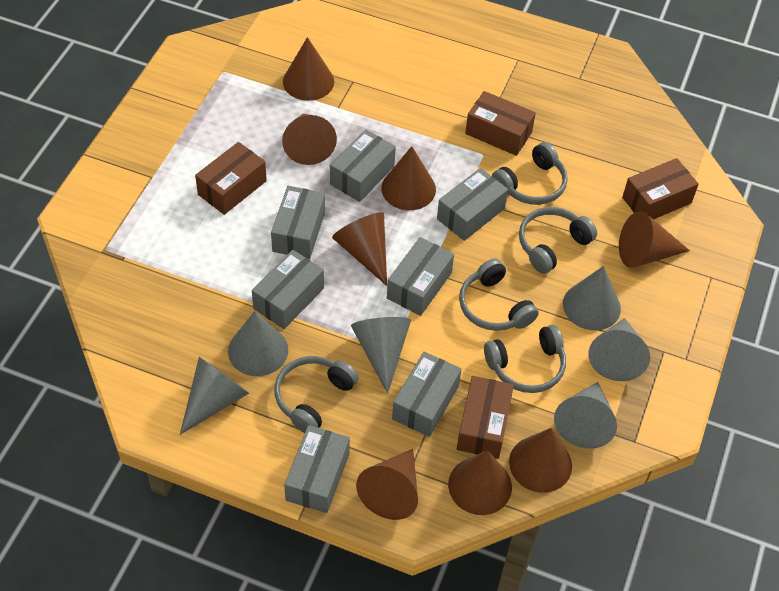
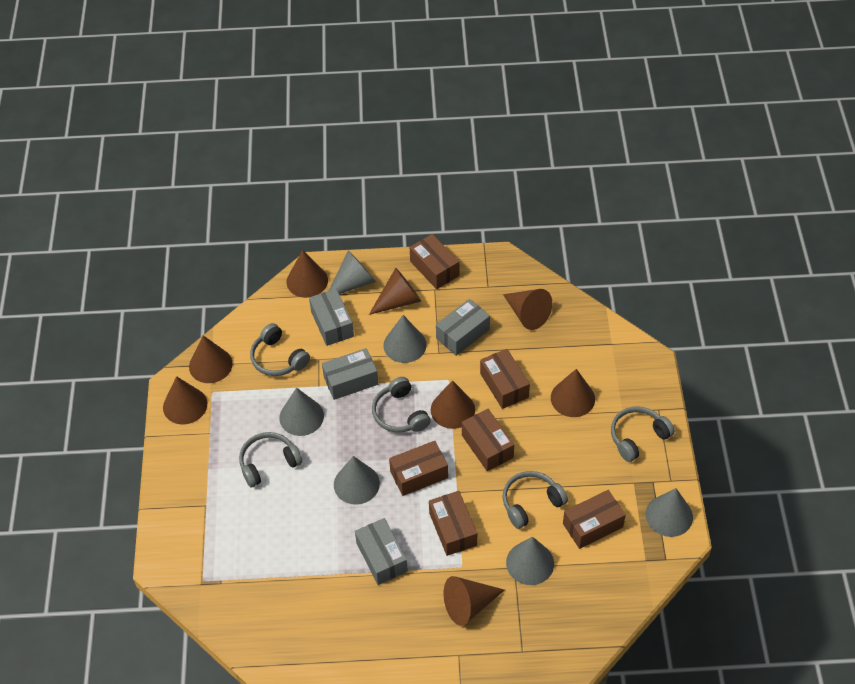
brown box: 4 -> 6
grey box: 7 -> 4

